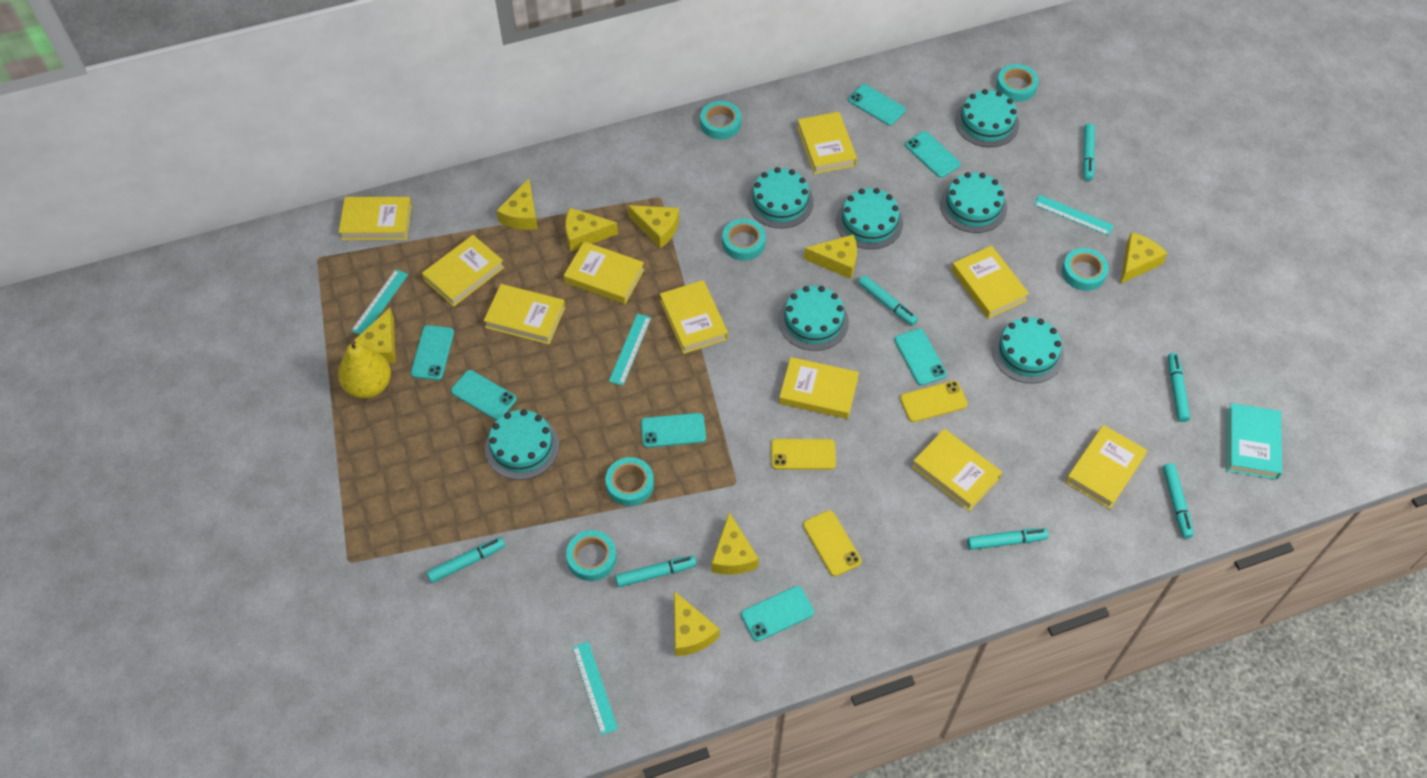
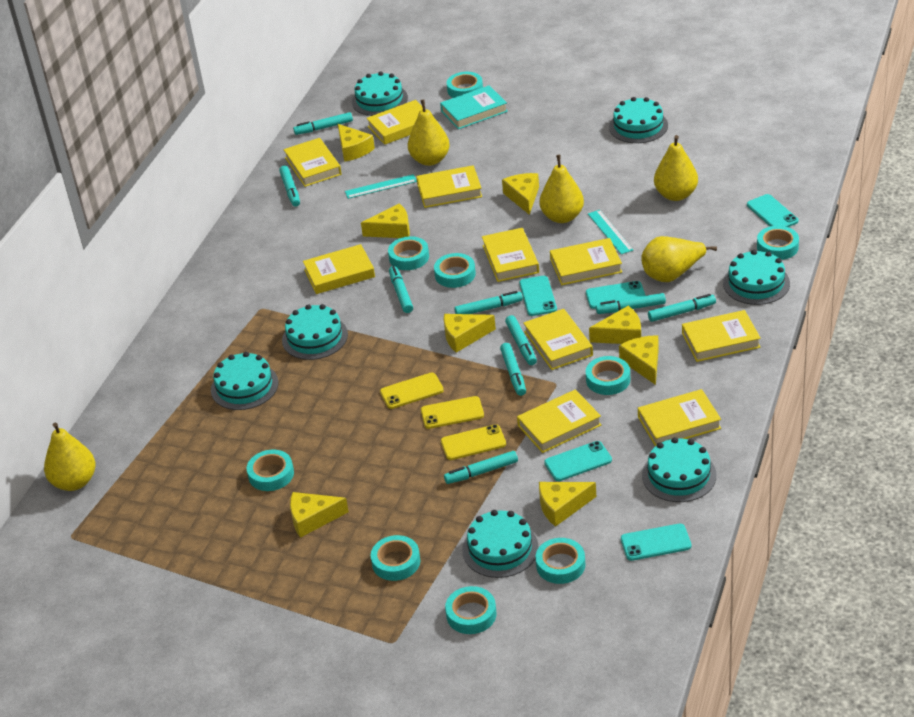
turquoise marker: 7 -> 9
turquoise phone: 7 -> 5
turquoise ruler: 4 -> 2
turquoise tape: 6 -> 9
yellow pear: 1 -> 5

